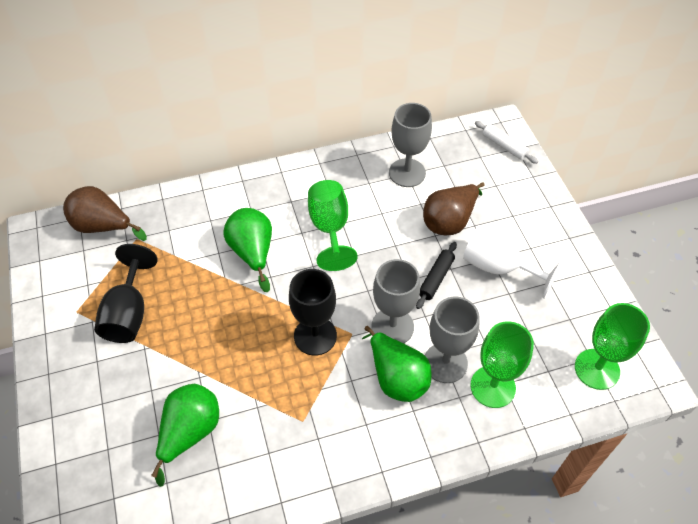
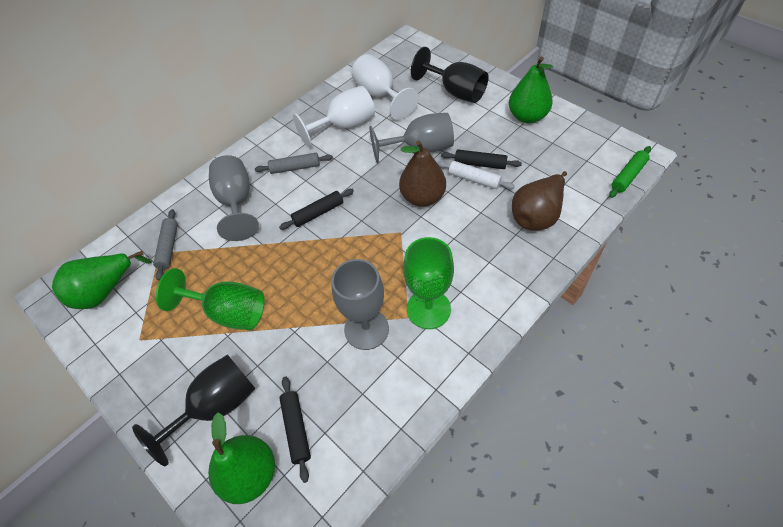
black rolling pin: 1 -> 3
green goblet: 3 -> 2
green rolling pin: 0 -> 1
grey rolling pin: 0 -> 2
white goblet: 1 -> 2

